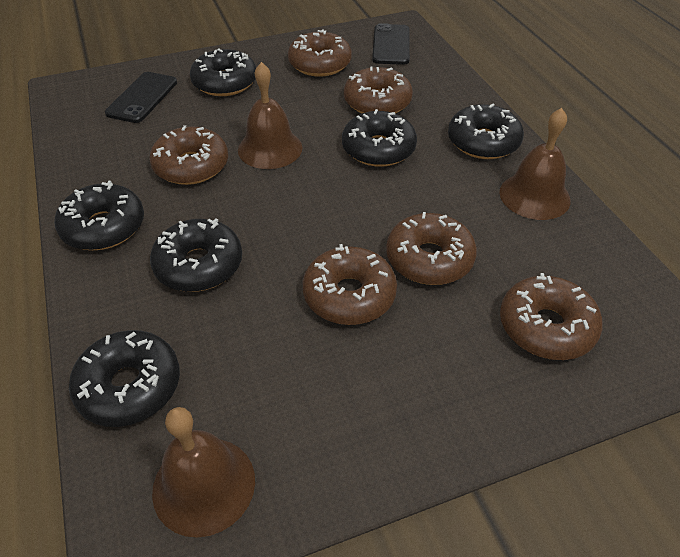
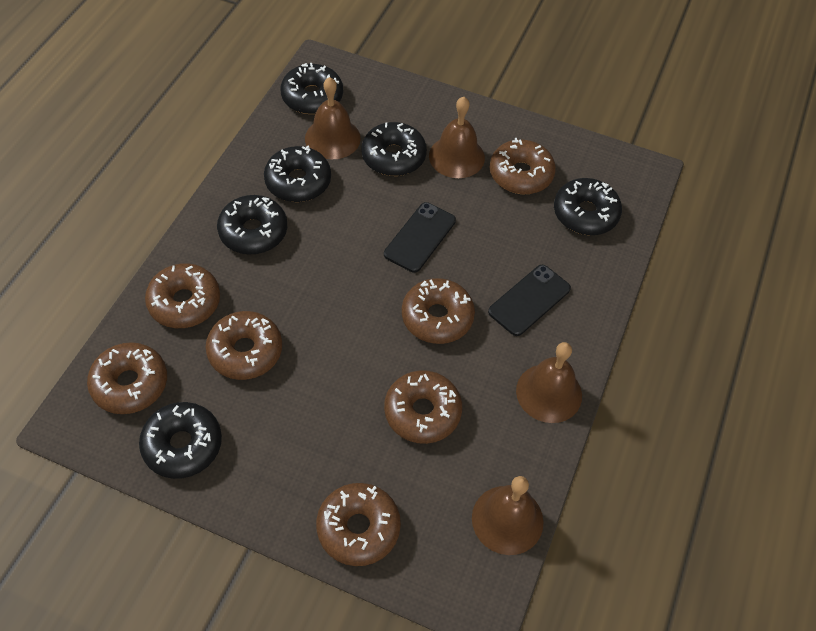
brown bell: 3 -> 4
brown donut: 6 -> 7

